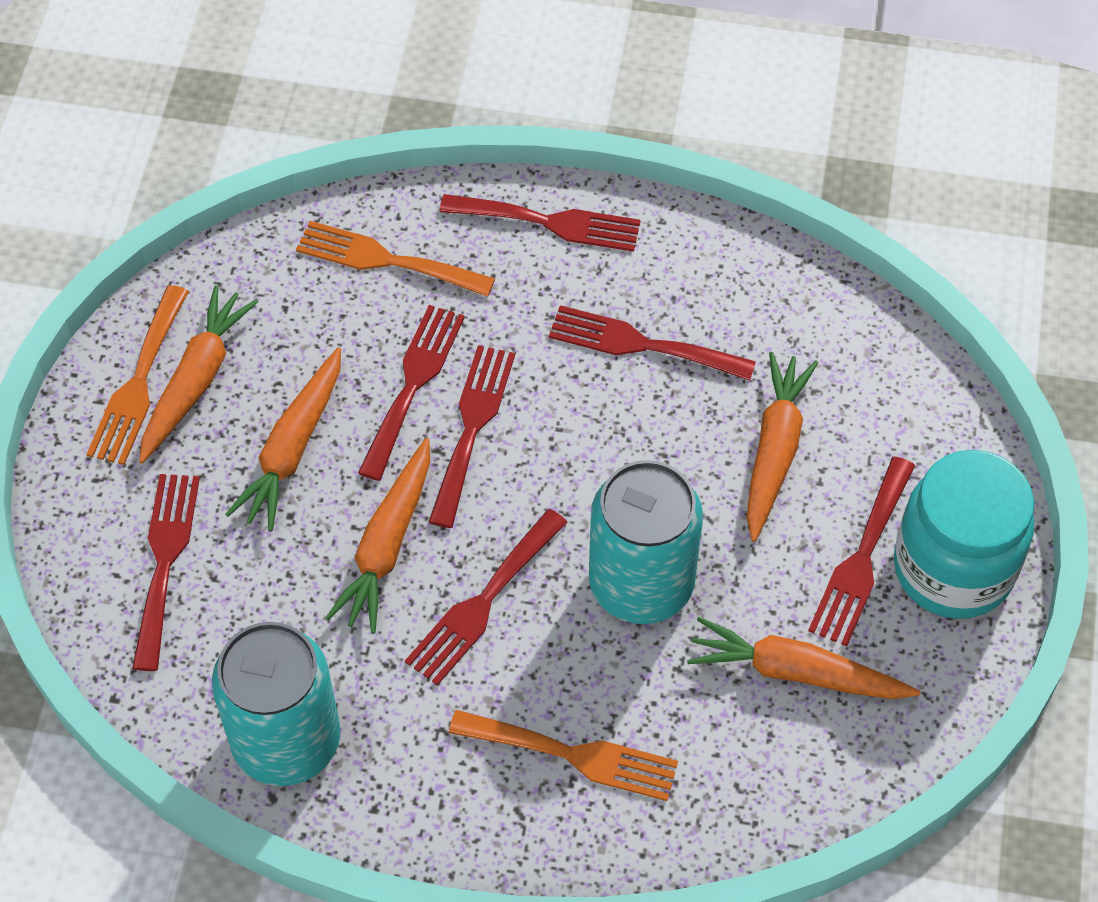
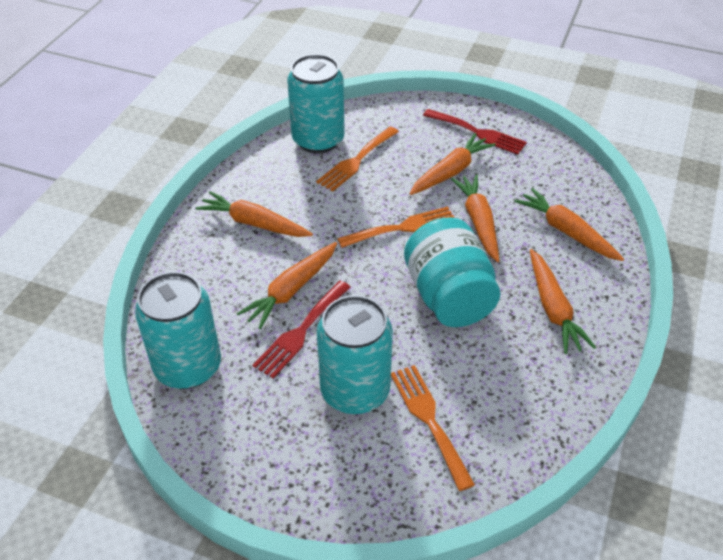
orange carrot: 5 -> 6
red fork: 7 -> 2
turquoise can: 2 -> 3

